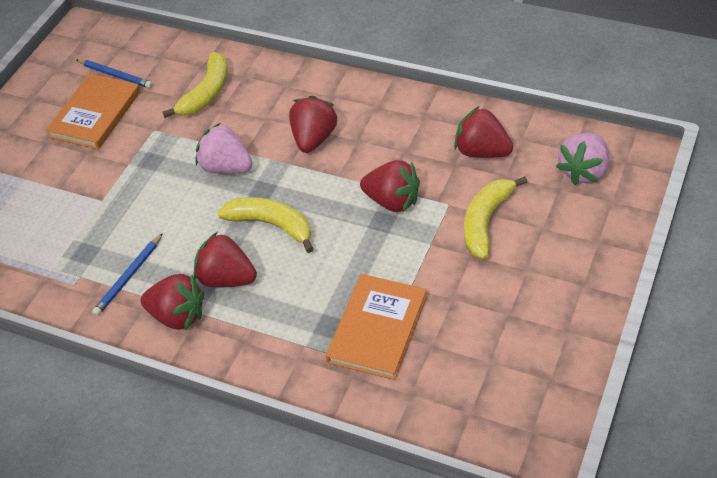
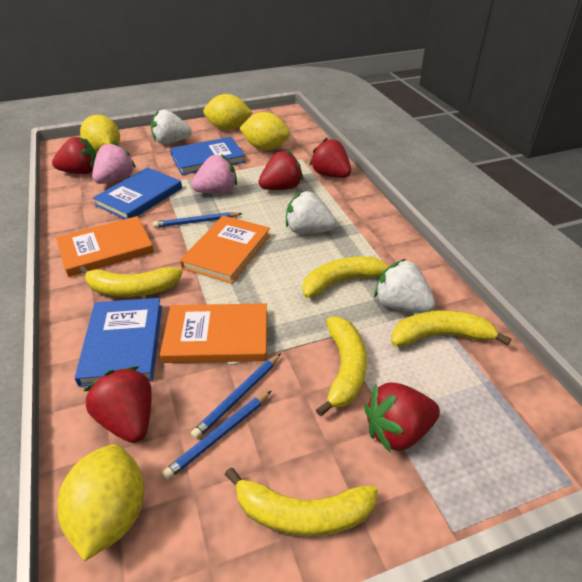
blue book: 0 -> 3
blue pencil: 2 -> 3
orange book: 2 -> 3
white strawberry: 0 -> 3
yellow banana: 3 -> 5
yellow lemon: 0 -> 4

